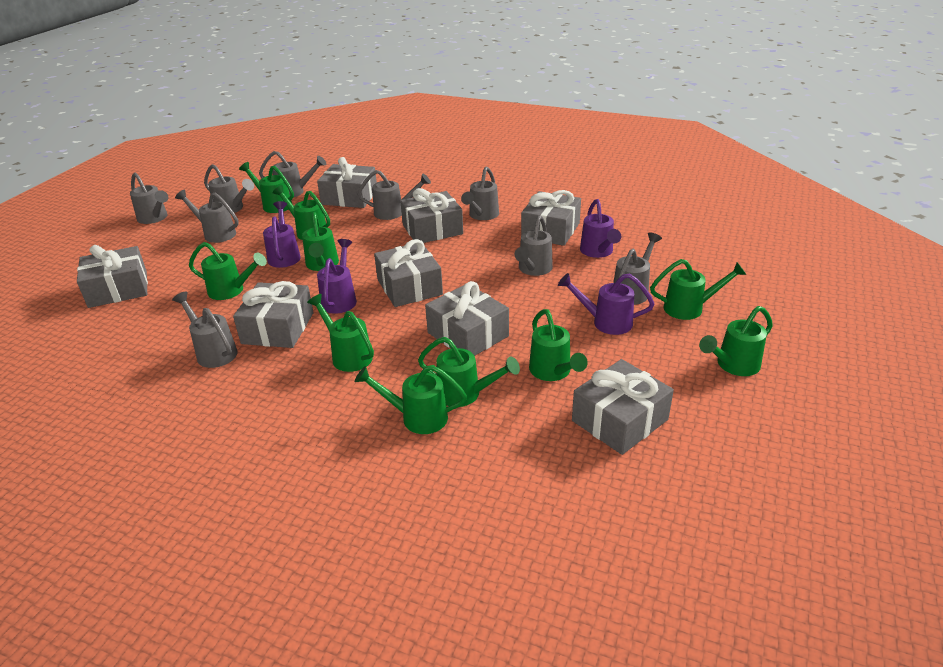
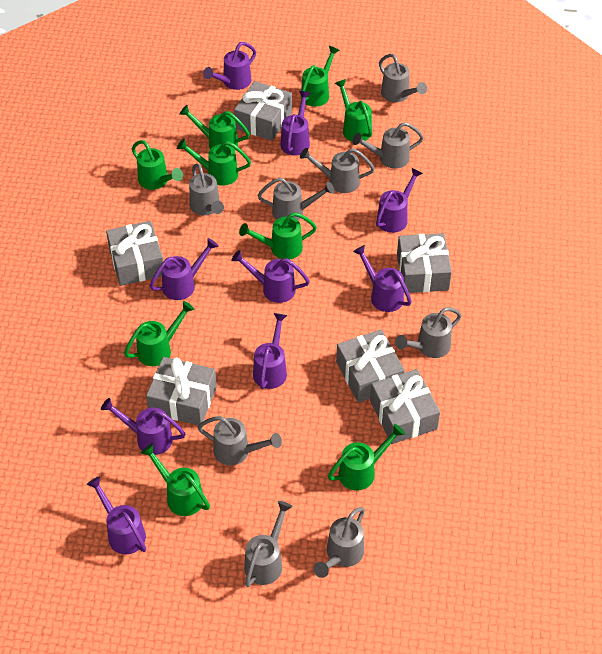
green watering can: 10 -> 9
grey gift: 8 -> 6
purple watering can: 4 -> 9

